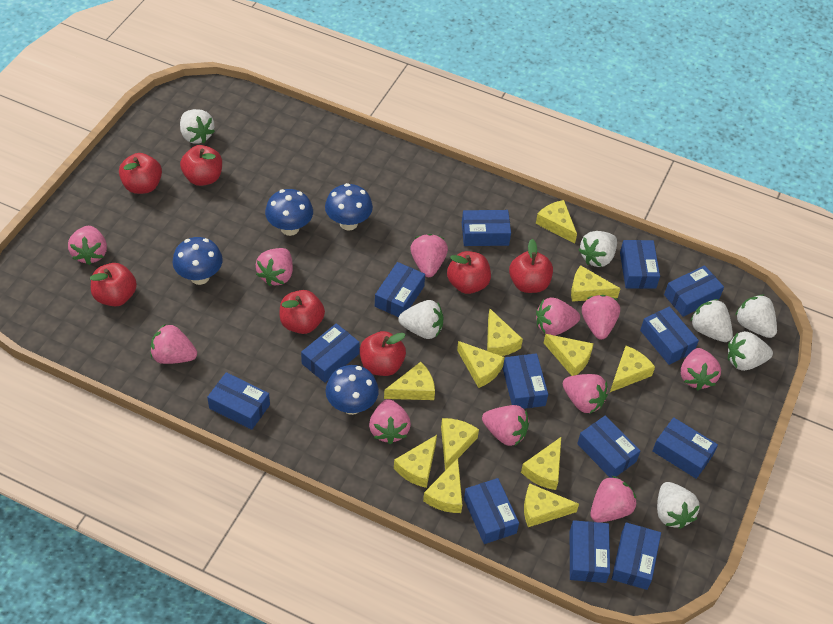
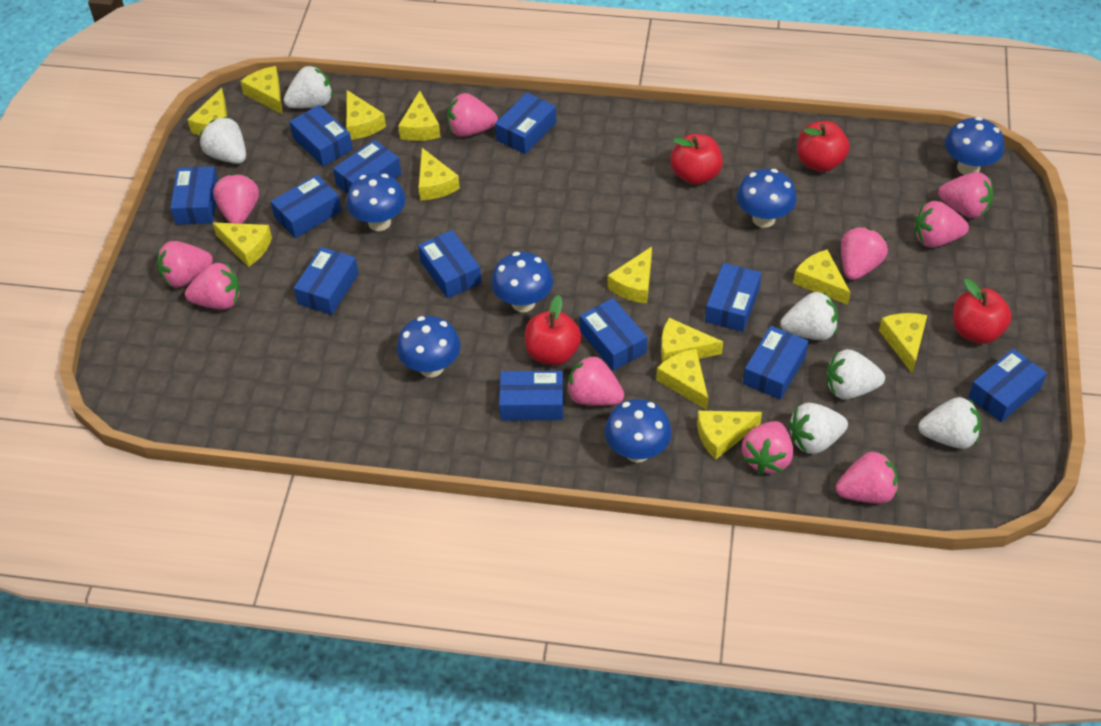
blue box: 13 -> 12
blue mushroom: 4 -> 6
pink strawberry: 11 -> 10
red apple: 7 -> 4
white strawberry: 7 -> 6

